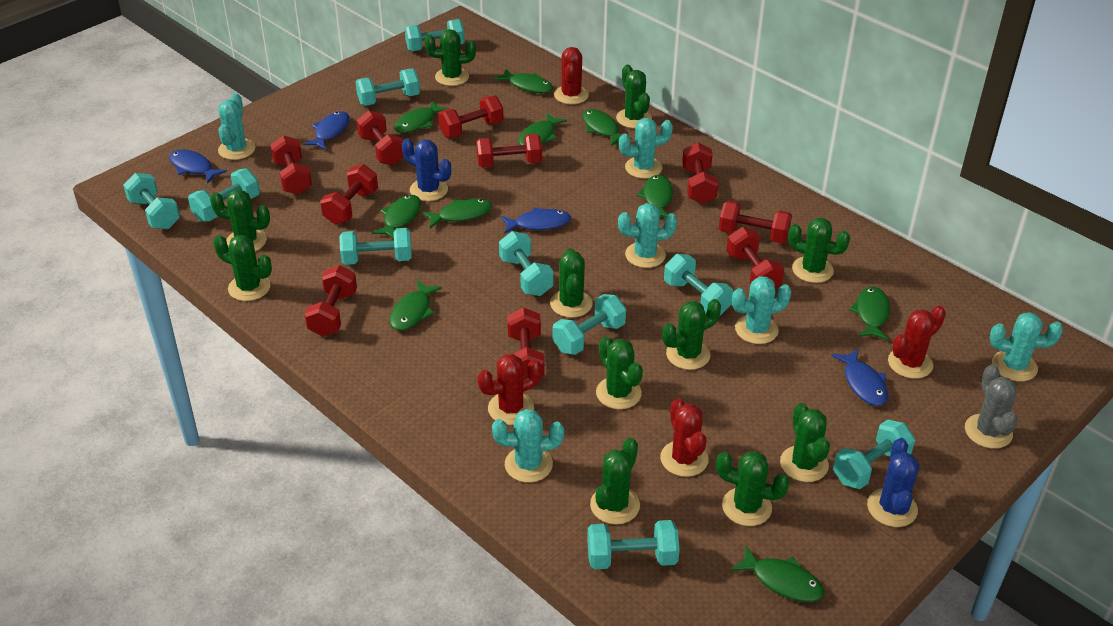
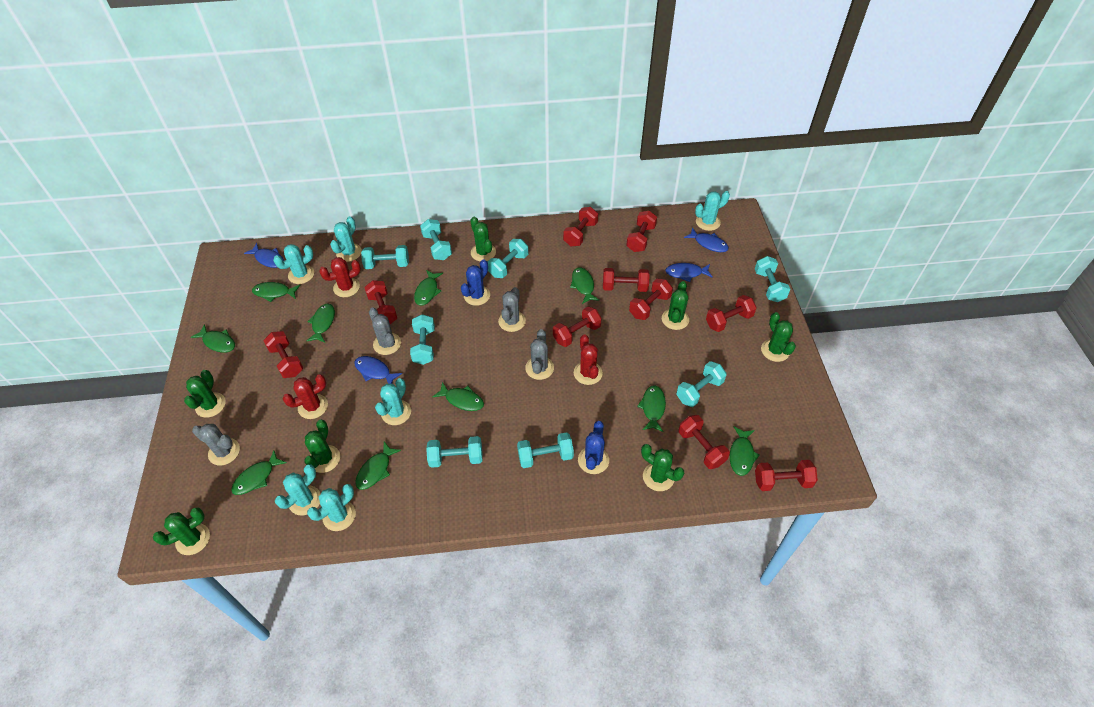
green cactus: 11 -> 7
grey cactus: 1 -> 4
red cactus: 4 -> 3
turquoise dumbbell: 10 -> 8

